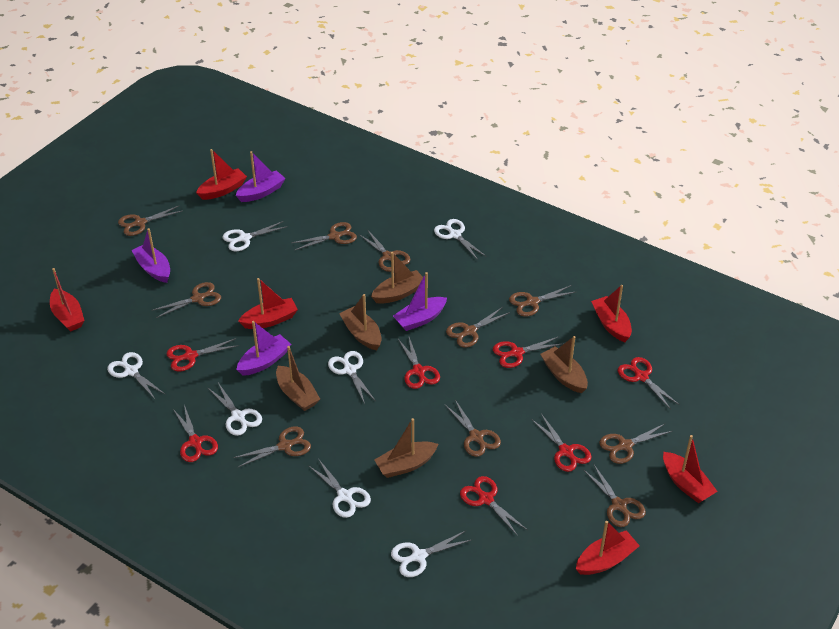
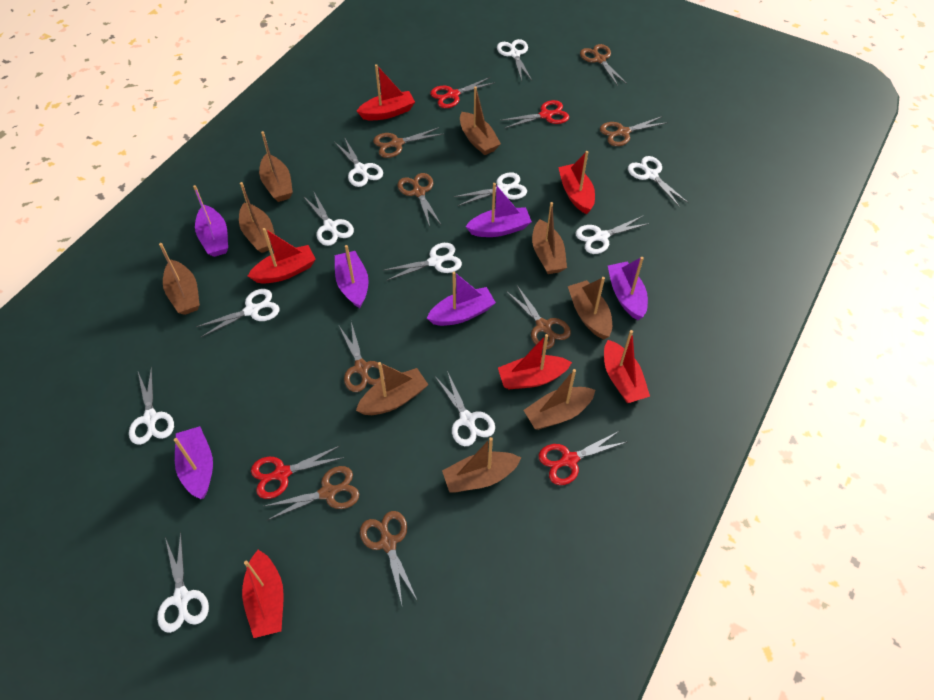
brown boat: 5 -> 9
brown scissors: 10 -> 8
purple boat: 4 -> 6
red scissors: 7 -> 4
white scissors: 7 -> 11

